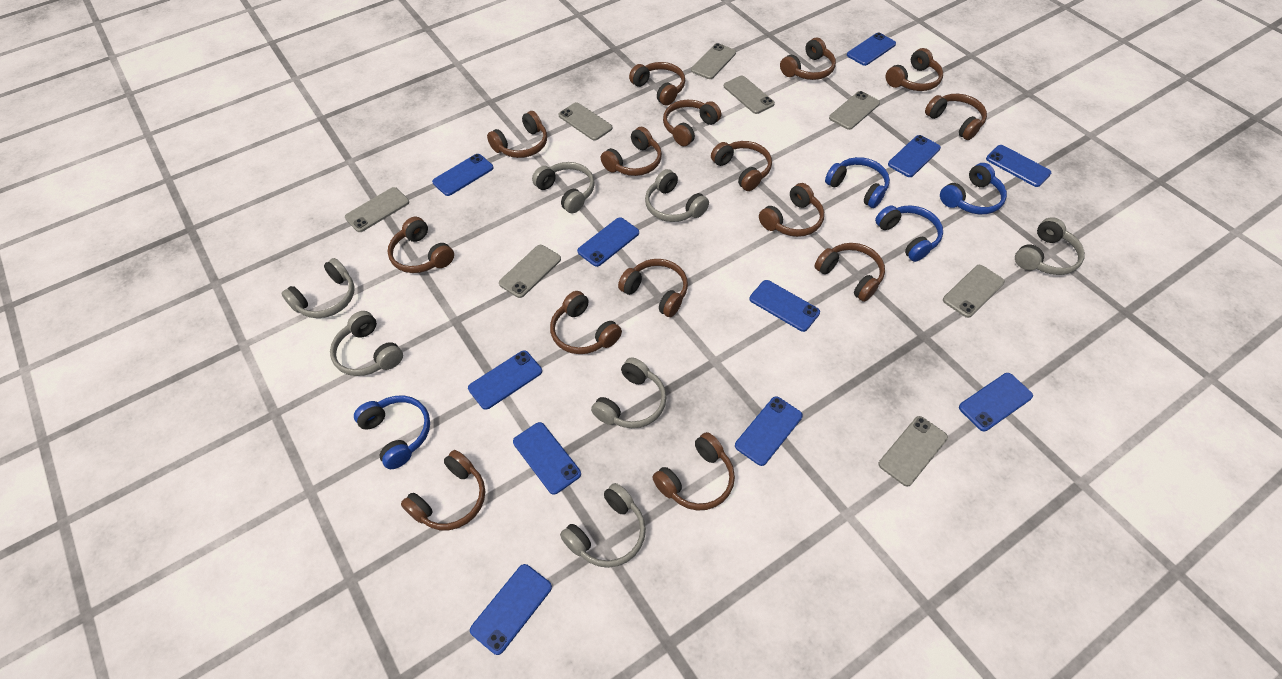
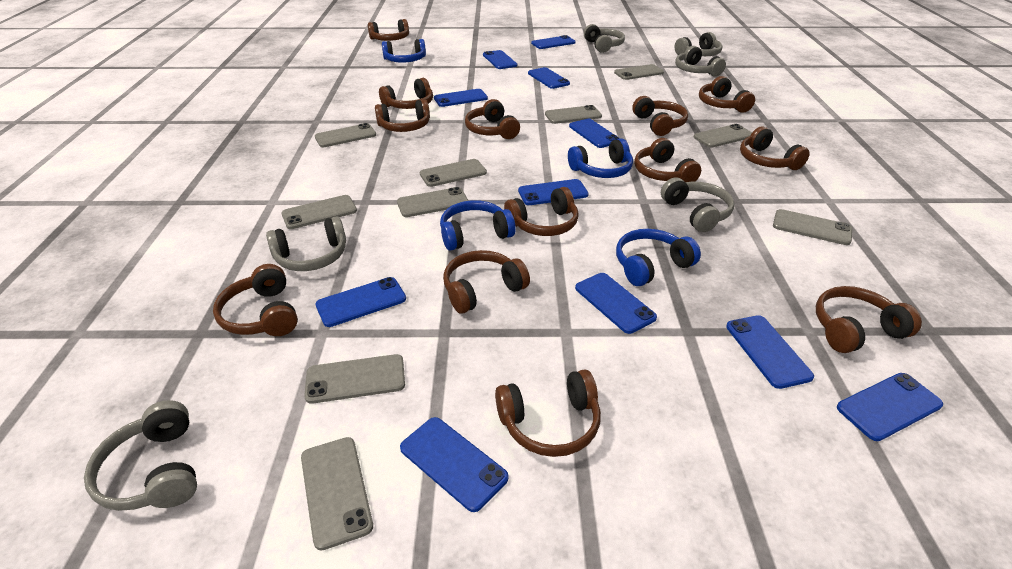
brown headphones: 15 -> 13
grey headphones: 7 -> 6
grey phone: 8 -> 10

